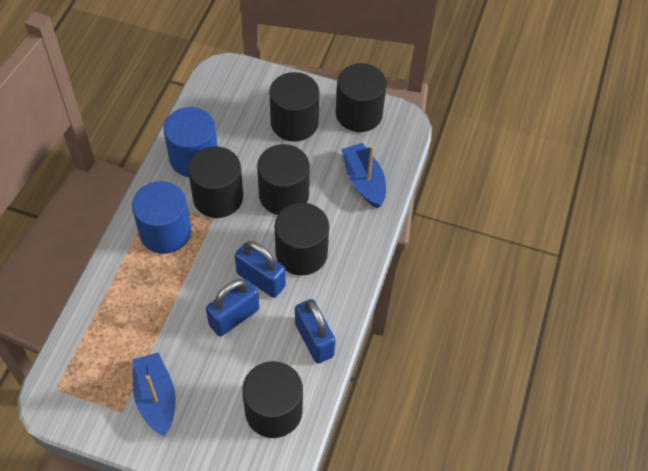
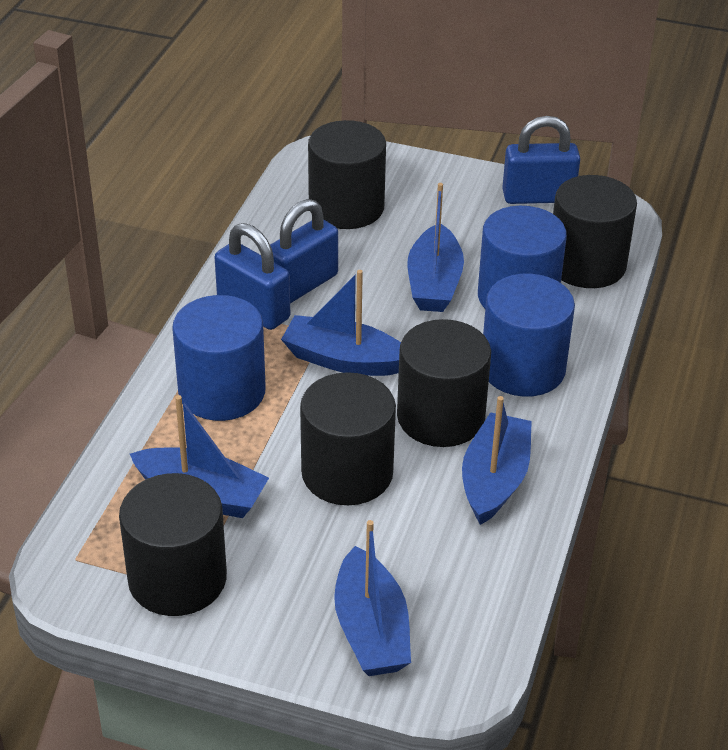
black cylinder: 6 -> 5
blue boat: 2 -> 5
blue cylinder: 2 -> 3

